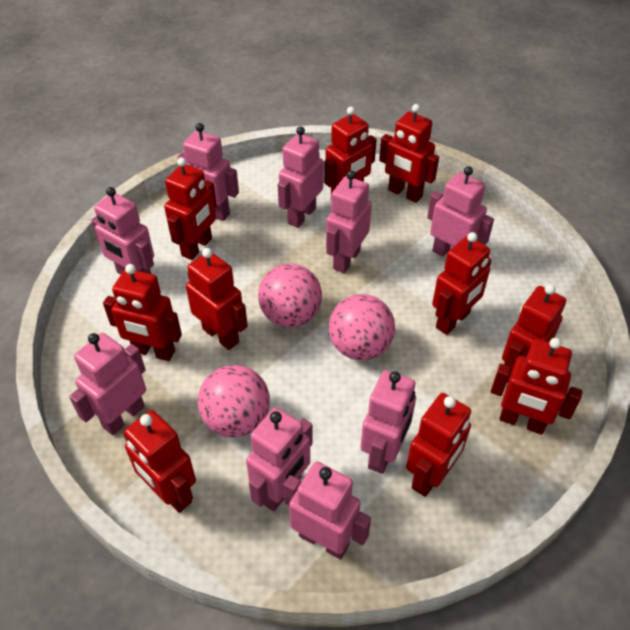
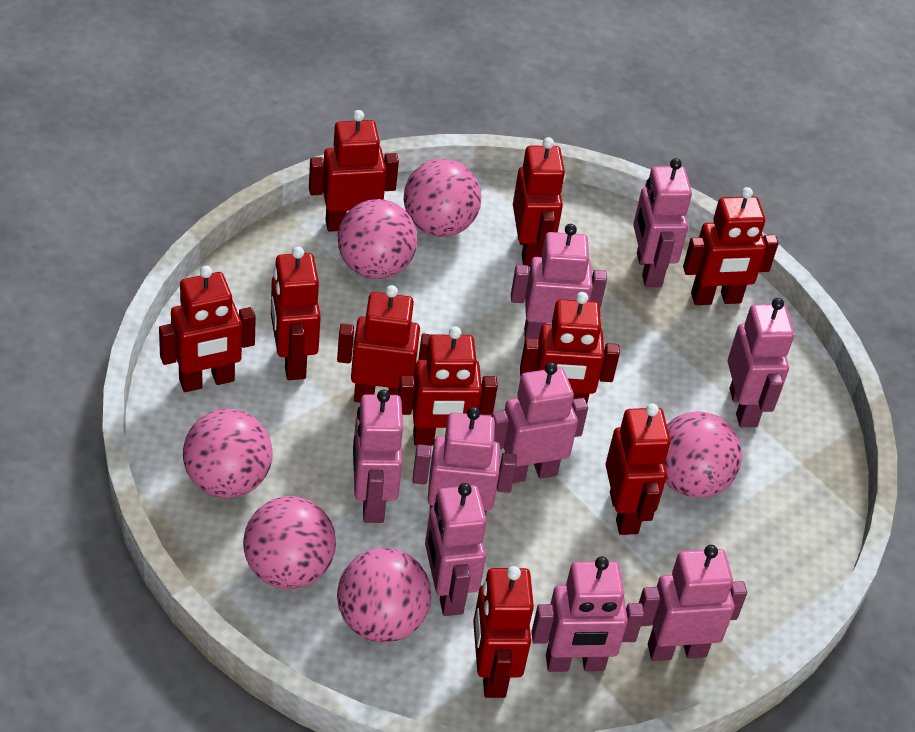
pink ball: 3 -> 6

